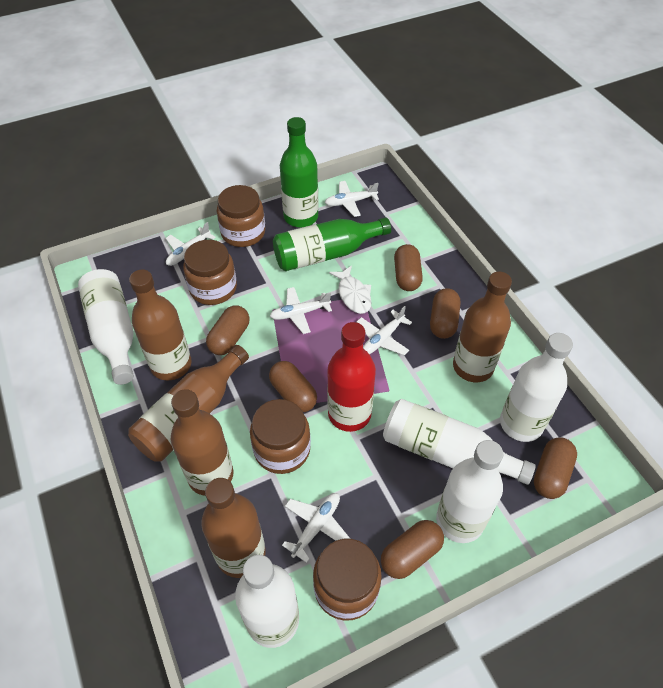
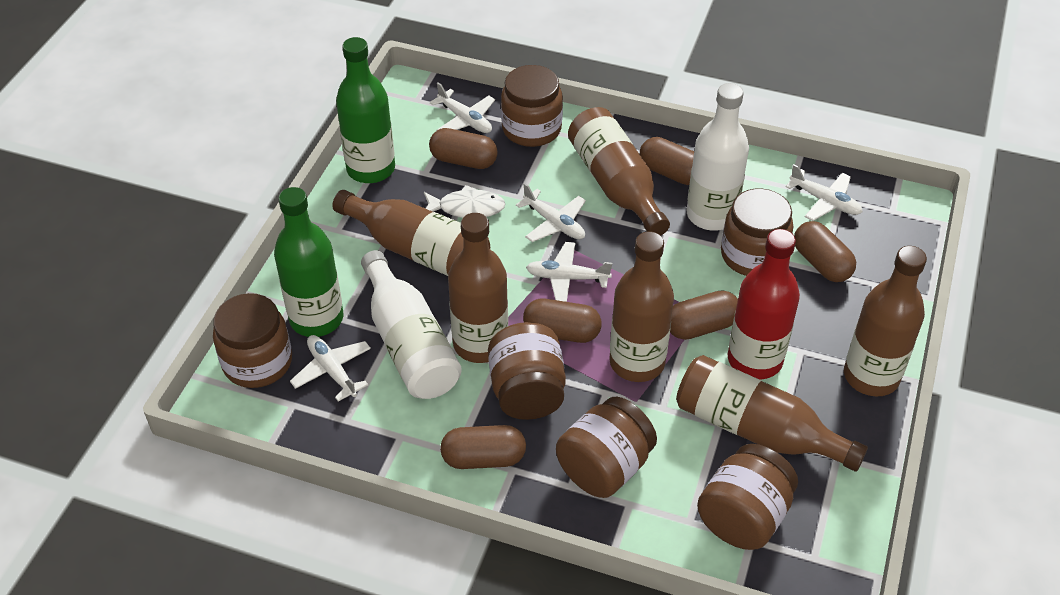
brown bottle: 5 -> 6
brown jar: 4 -> 6
white bottle: 5 -> 2

